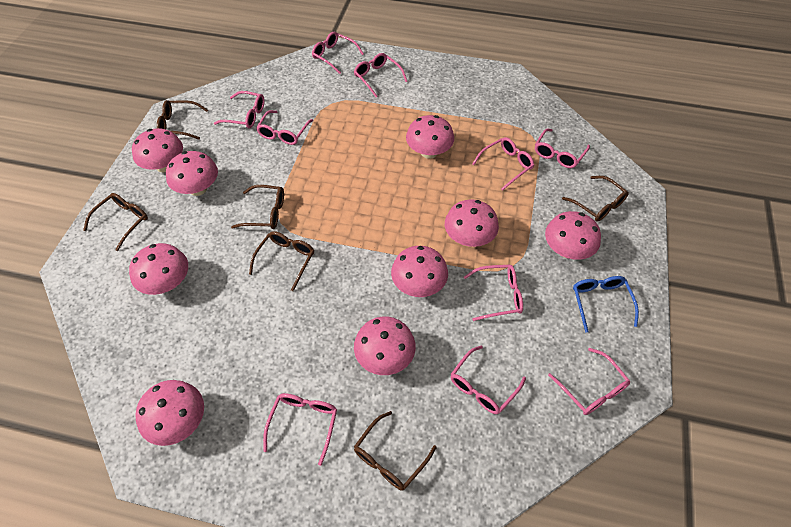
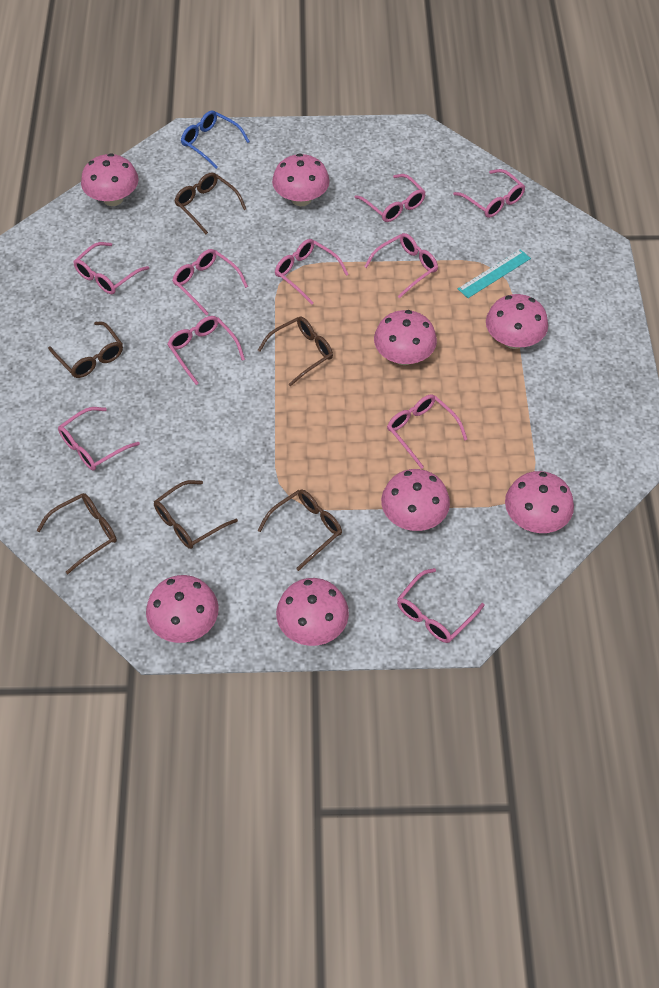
pink mushroom: 9 -> 8
turquoise ruler: 0 -> 1

